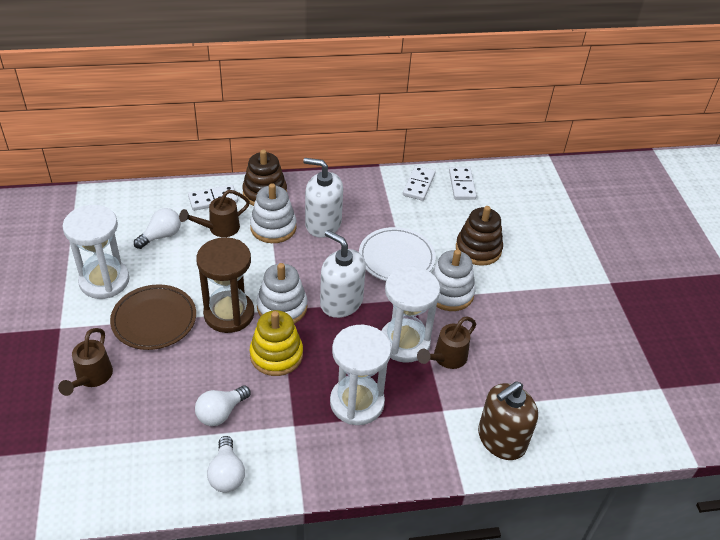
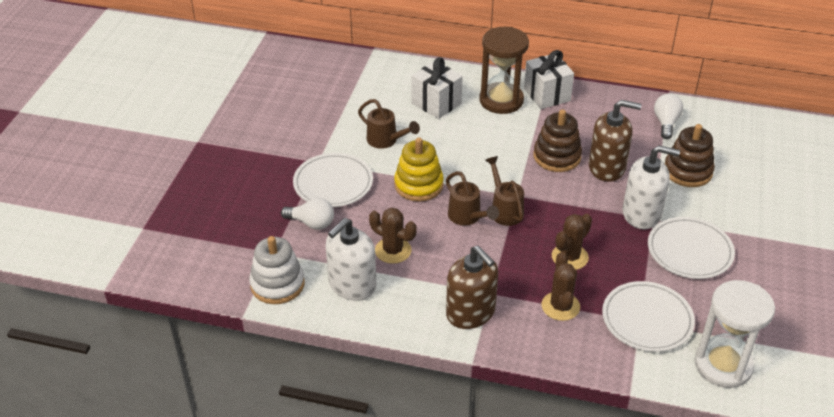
brown cactus: 0 -> 3
brown plate: 1 -> 0
brown soap dispenser: 1 -> 2
white domino: 3 -> 0
white gift: 0 -> 2
white hourglass: 3 -> 1
white light bulb: 3 -> 2
white plate: 1 -> 3
white stacking toy: 3 -> 1

